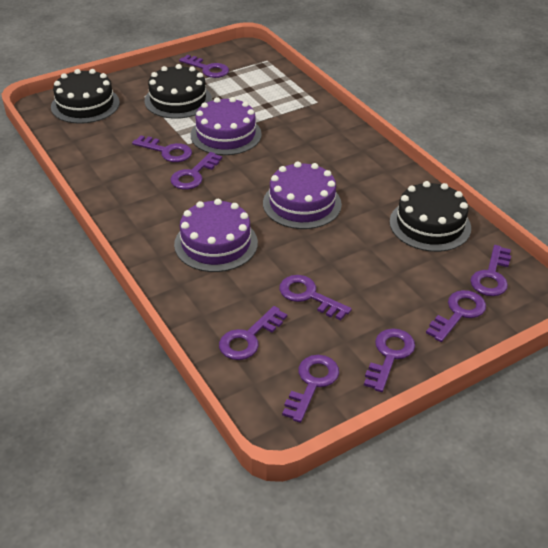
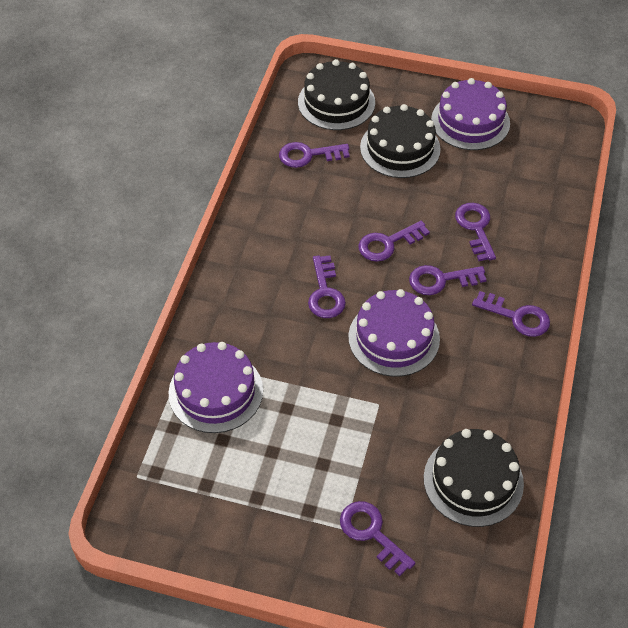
purple key: 9 -> 7

